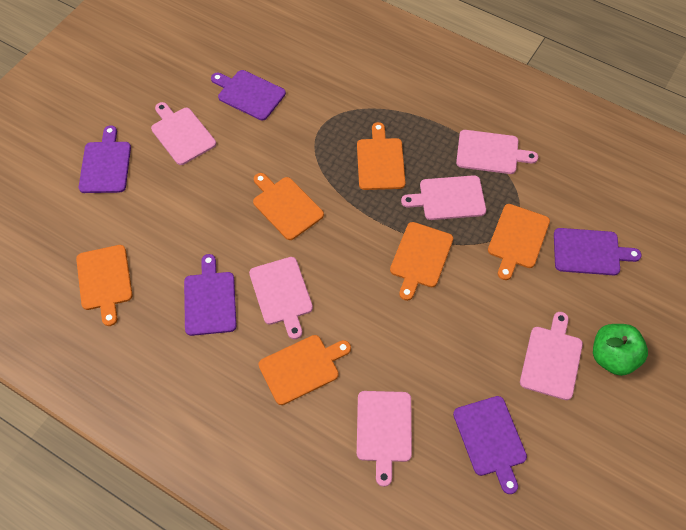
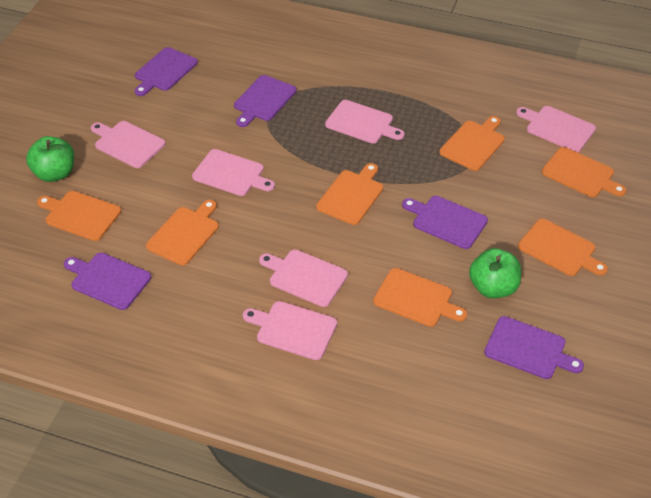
green apple: 1 -> 2
orange cutting board: 6 -> 7

